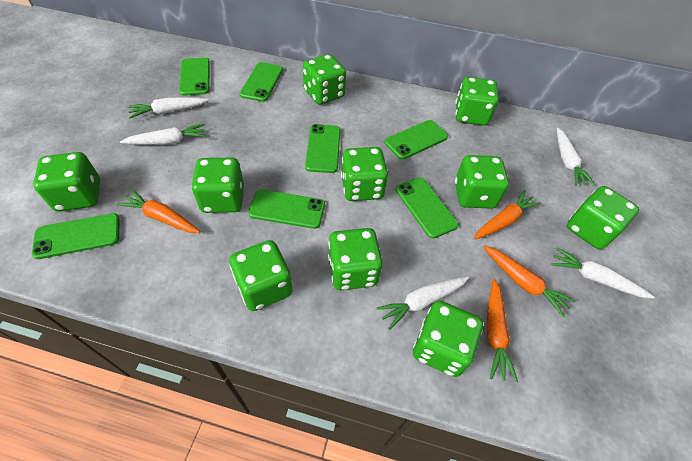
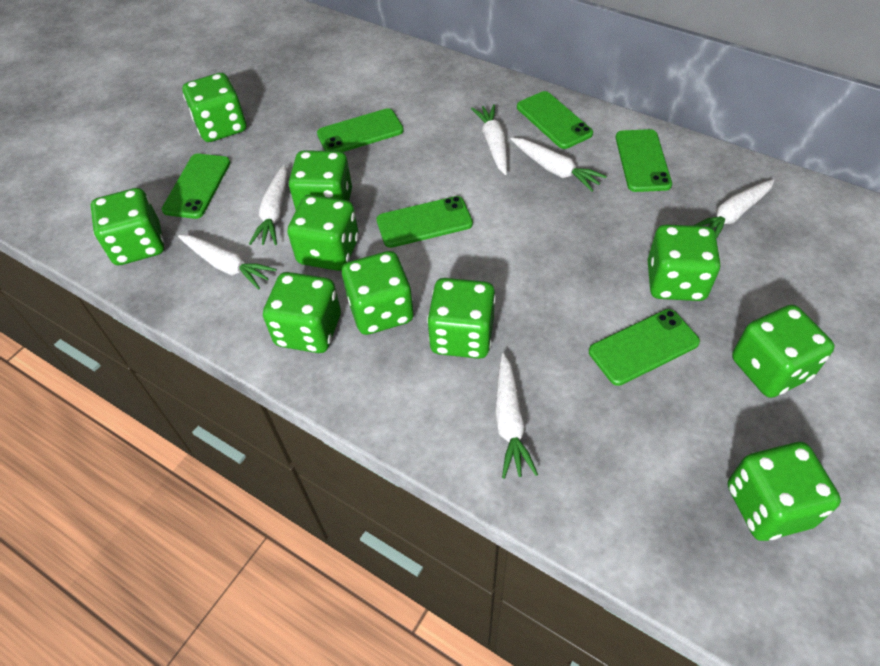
green phone: 7 -> 6
orange carrot: 4 -> 0
white carrot: 5 -> 6

